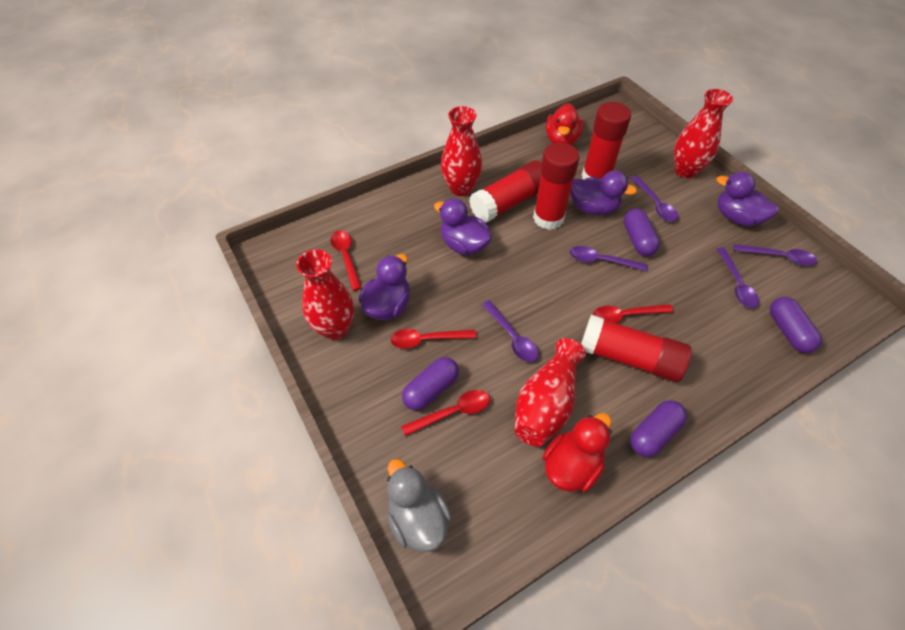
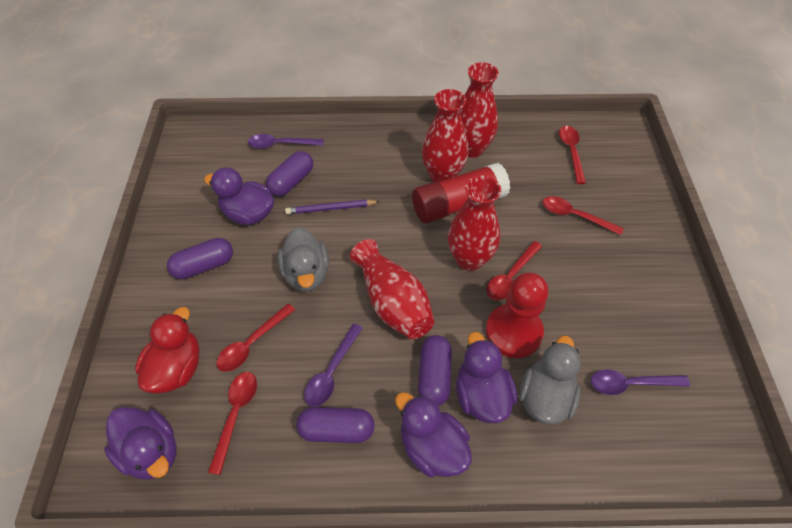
grey duck: 1 -> 2
purple pencil: 0 -> 1
purple spoon: 5 -> 3
red duck: 2 -> 1
red glue stick: 4 -> 1
red pawn: 0 -> 1
red spoon: 4 -> 5

